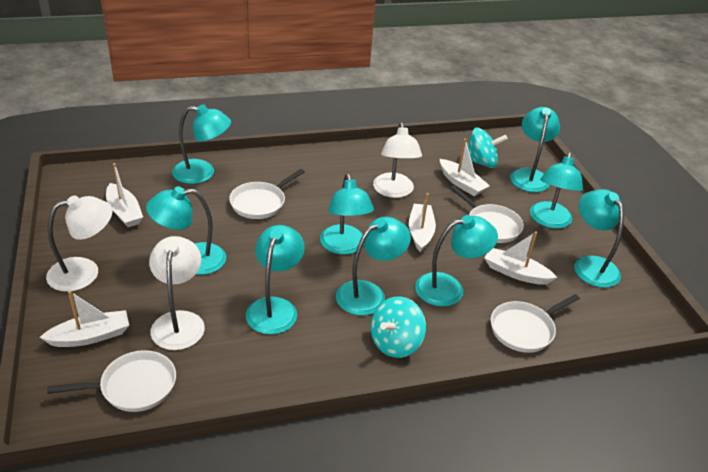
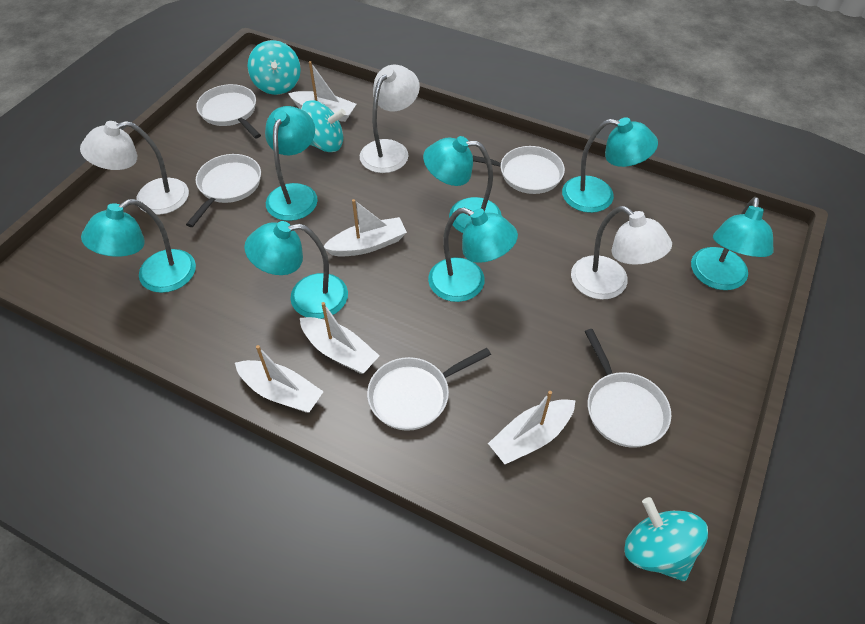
turquoise lamp: 9 -> 7
turquoise spinning top: 2 -> 3
white pan: 4 -> 5

